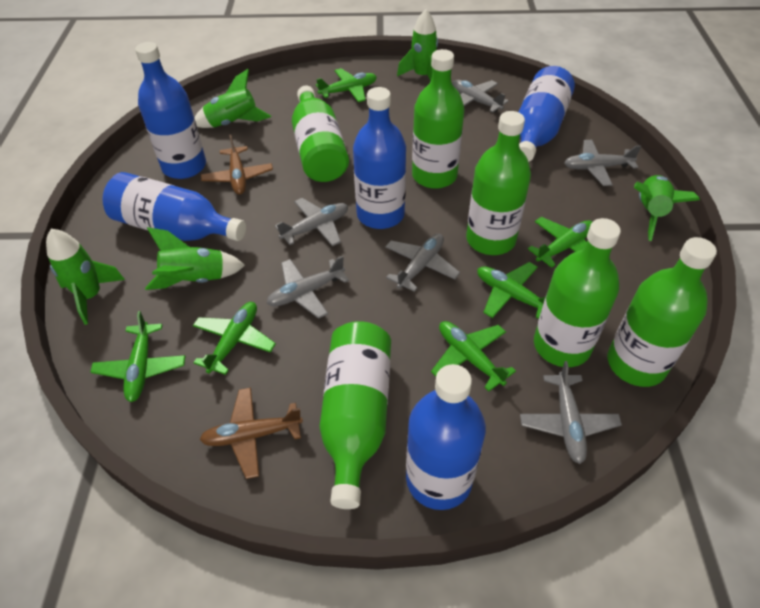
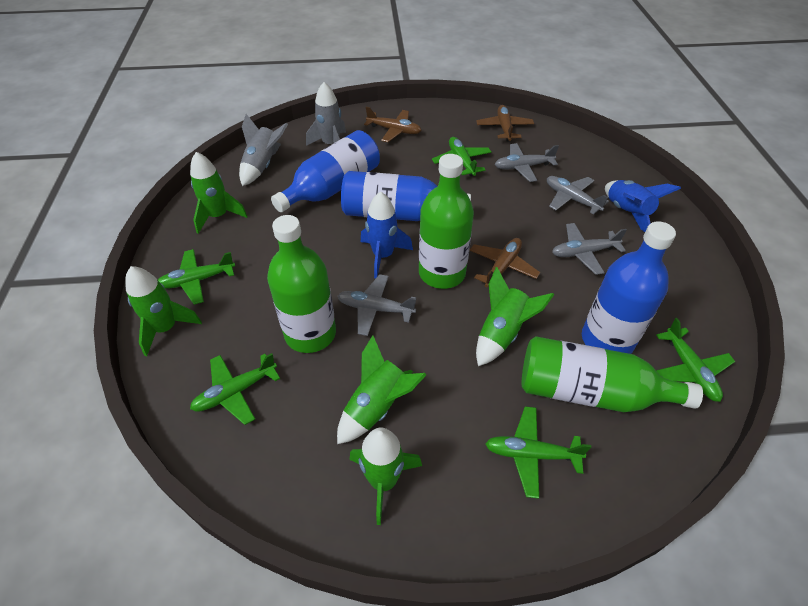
blue bottle: 5 -> 3
blue rocket: 0 -> 2
brown plane: 2 -> 3
green bottle: 6 -> 3
green plane: 6 -> 5
grey plane: 6 -> 4
grey rocket: 0 -> 2

